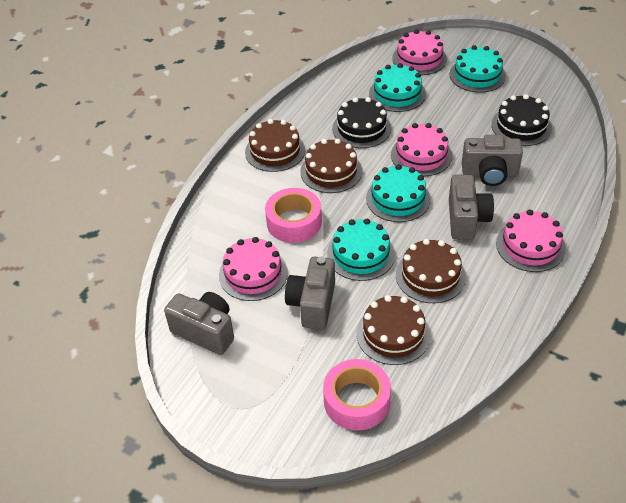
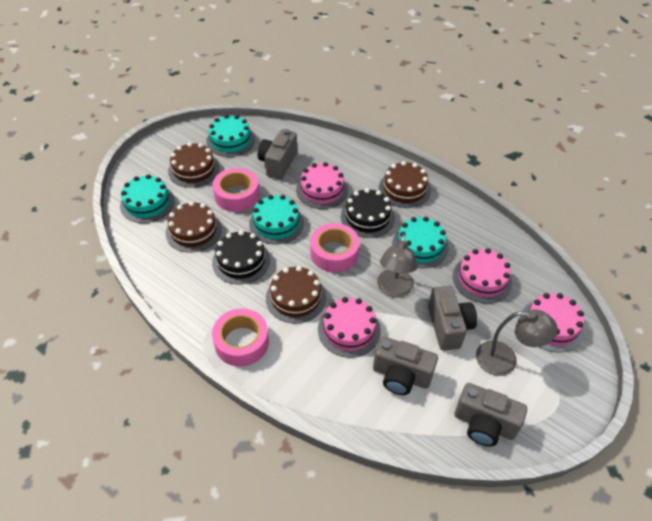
grey lamp: 0 -> 2
pink tape: 2 -> 3

